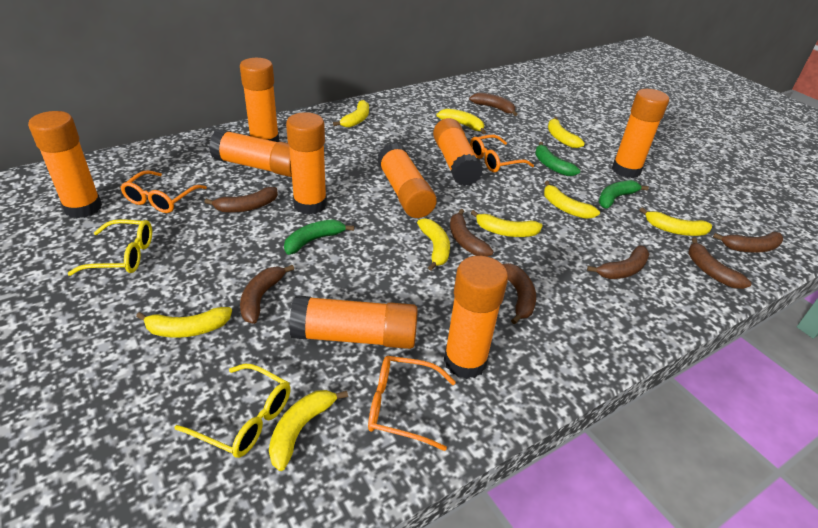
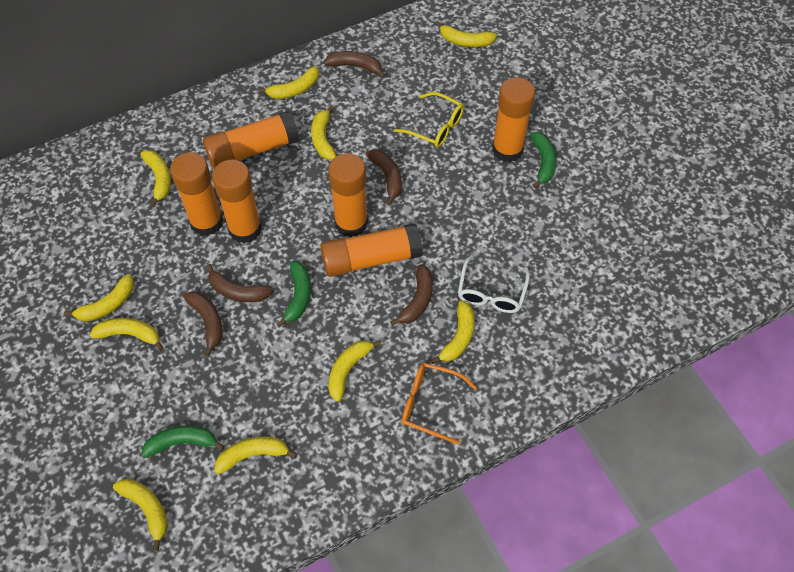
brown banana: 8 -> 5
orange glasses: 3 -> 1
orange glue stick: 9 -> 6
white glasses: 0 -> 1
yellow banana: 9 -> 10
yellow glasses: 2 -> 1

